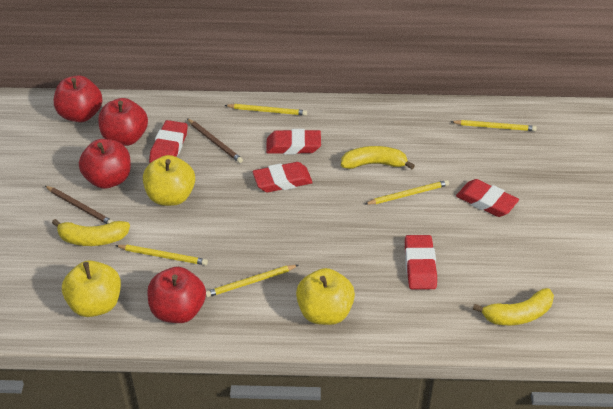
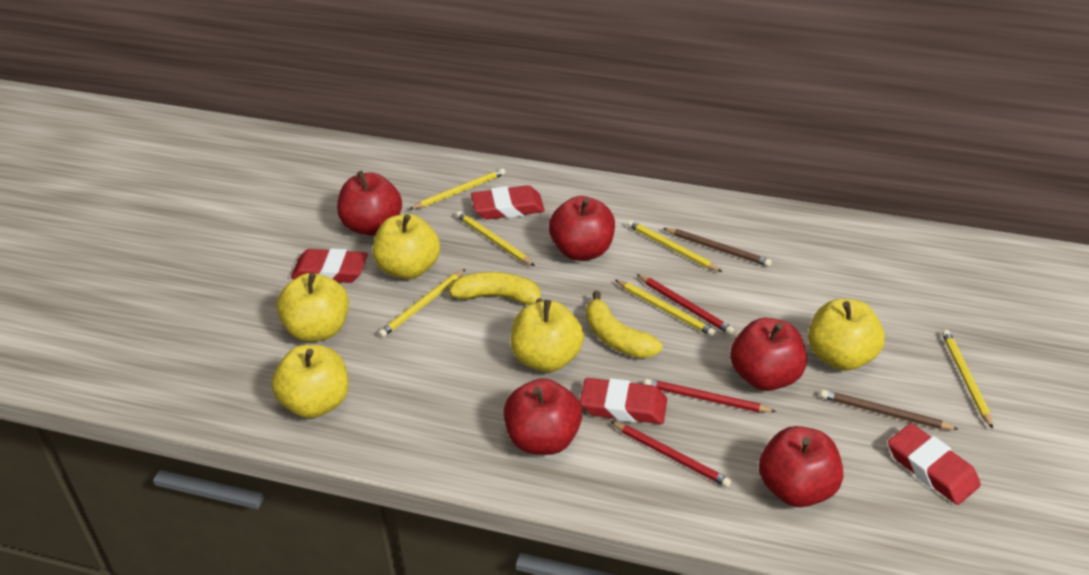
red apple: 4 -> 5
red eraser: 5 -> 4
red pencil: 0 -> 3
yellow apple: 3 -> 5
yellow banana: 3 -> 2
yellow pencil: 5 -> 6

